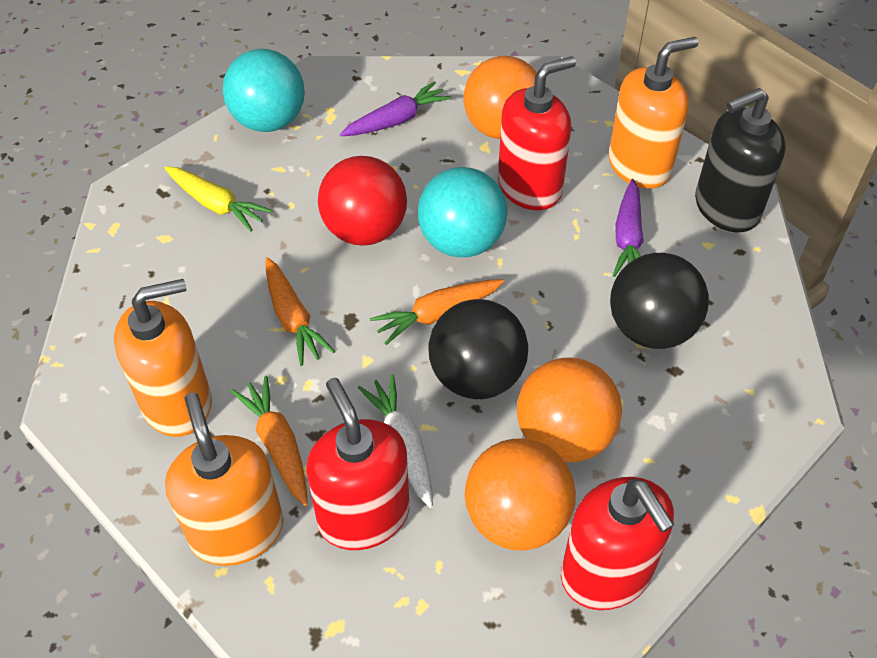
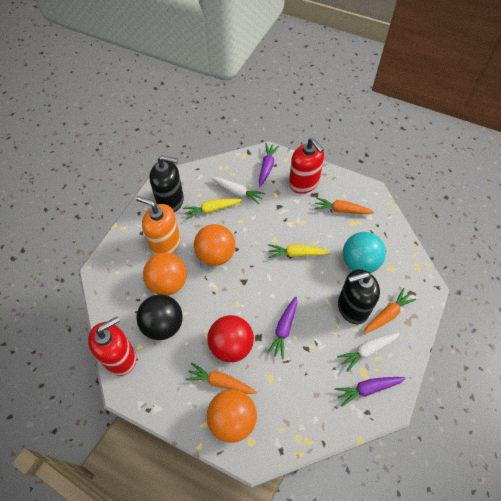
black ball: 2 -> 1
black soap dispenser: 1 -> 2
orange soap dispenser: 3 -> 1
purple carrot: 2 -> 3
red soap dispenser: 3 -> 2
turquoise ball: 2 -> 1
white carrot: 1 -> 2
yellow carrot: 1 -> 2

